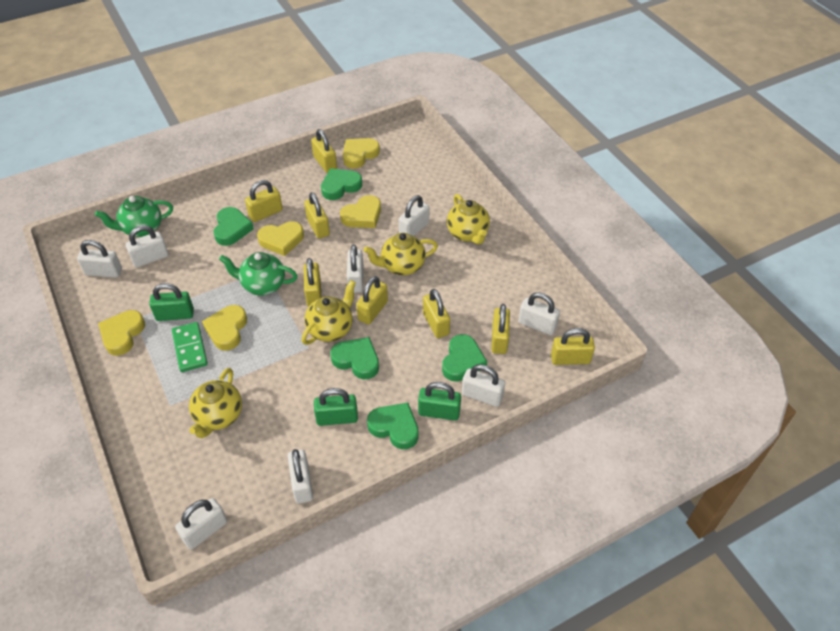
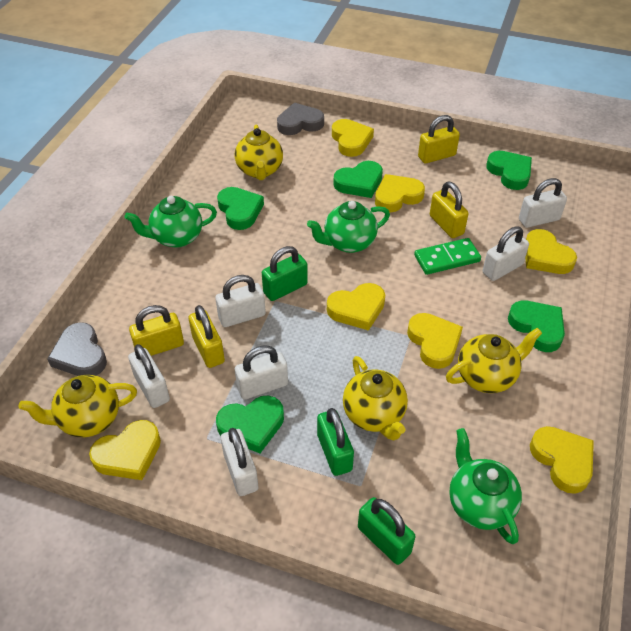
green teapot: 2 -> 3
grey heart: 0 -> 2
white padlock: 8 -> 6
yellow heart: 5 -> 7
yellow padlock: 8 -> 4

